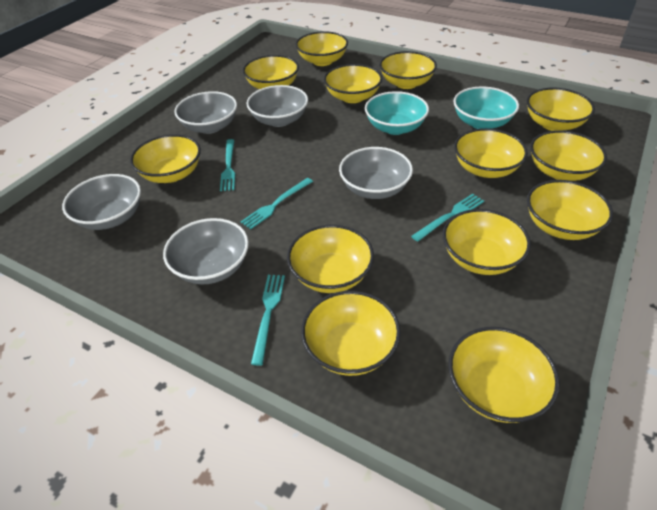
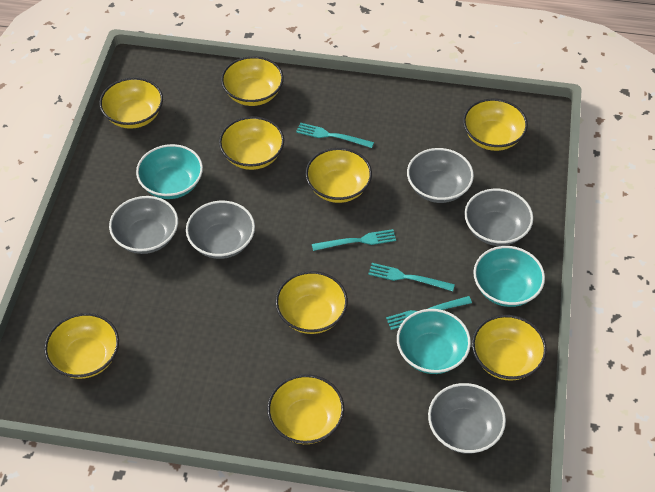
turquoise bowl: 2 -> 3
yellow bowl: 13 -> 9

